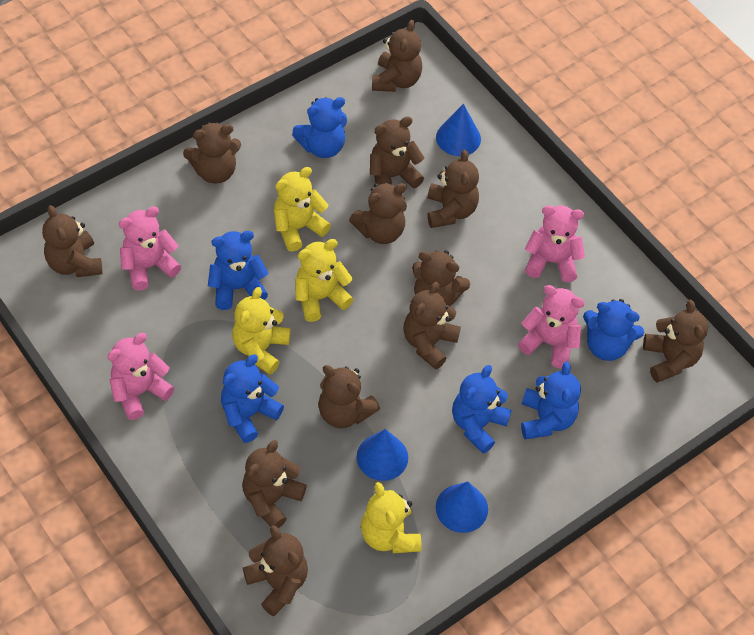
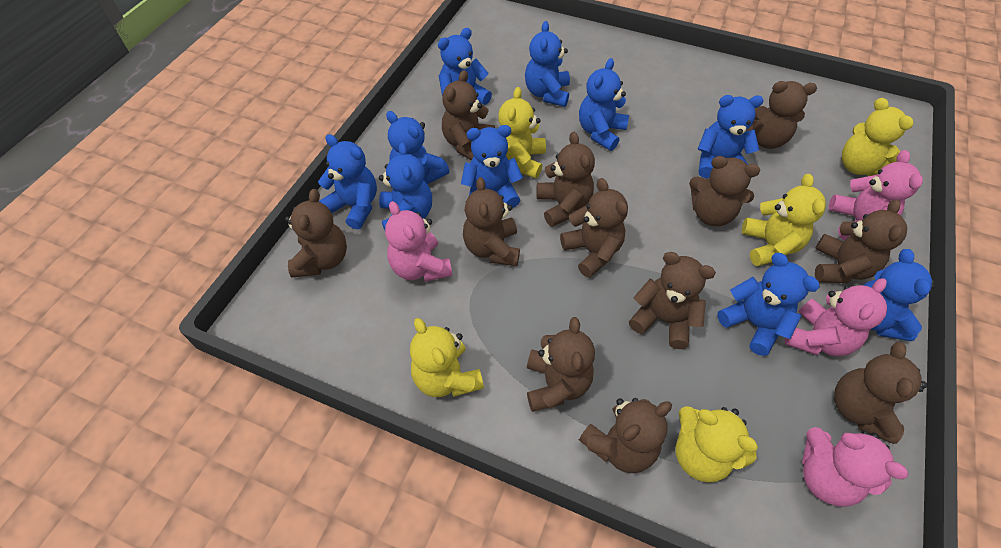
blue cone: 3 -> 0
blue teddy bear: 6 -> 10
yellow teddy bear: 4 -> 5

